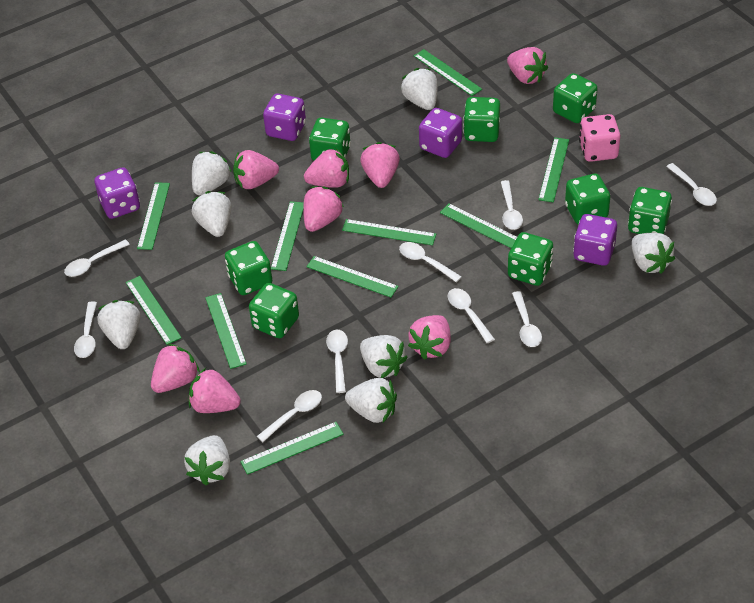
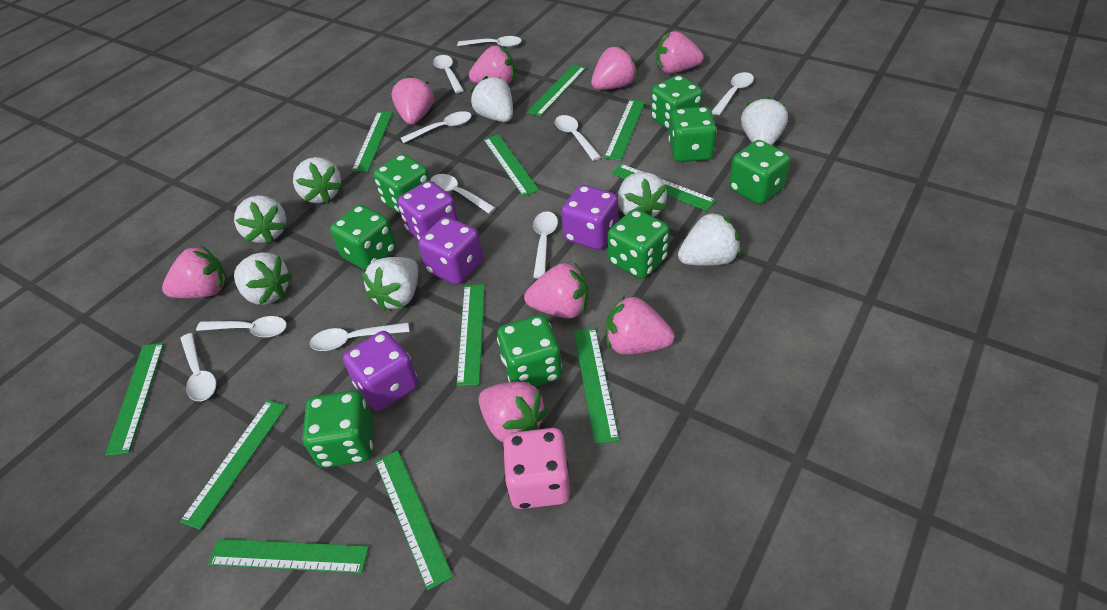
green ruler: 10 -> 11
white spoon: 9 -> 10

